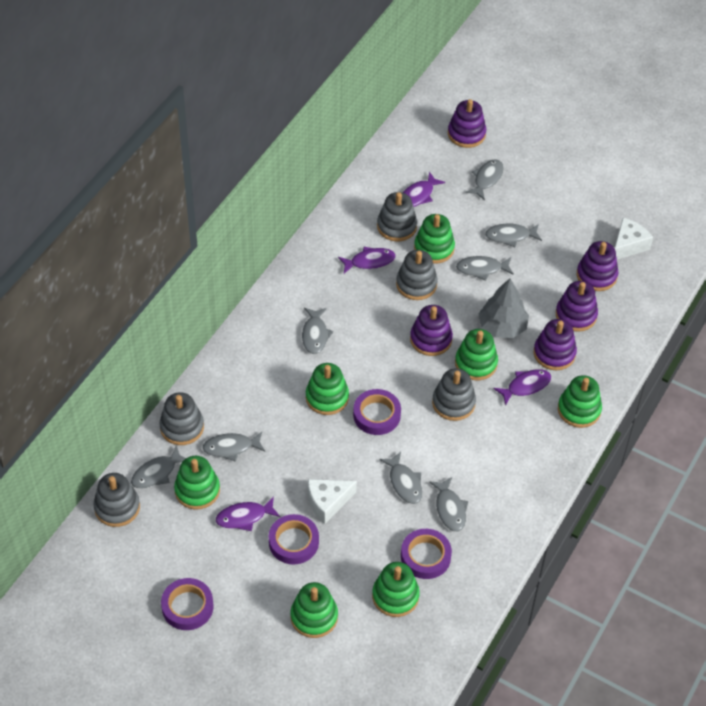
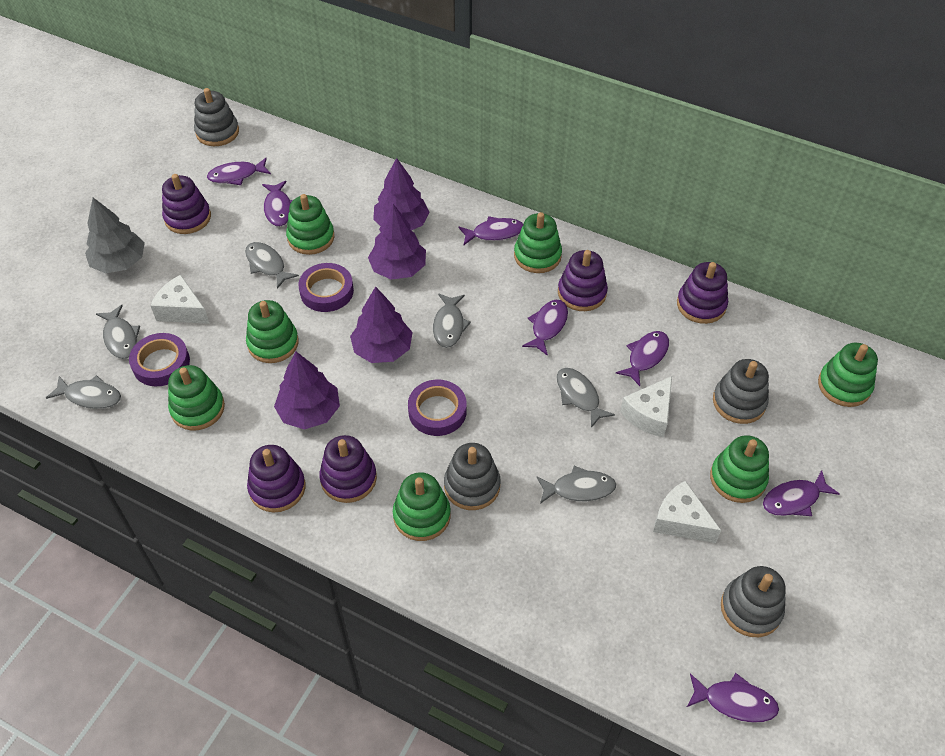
grey fish: 8 -> 6
grey stacking toy: 5 -> 4
purple fish: 4 -> 7
purple tape: 4 -> 3
purple tree: 0 -> 4
white cheese: 2 -> 3

